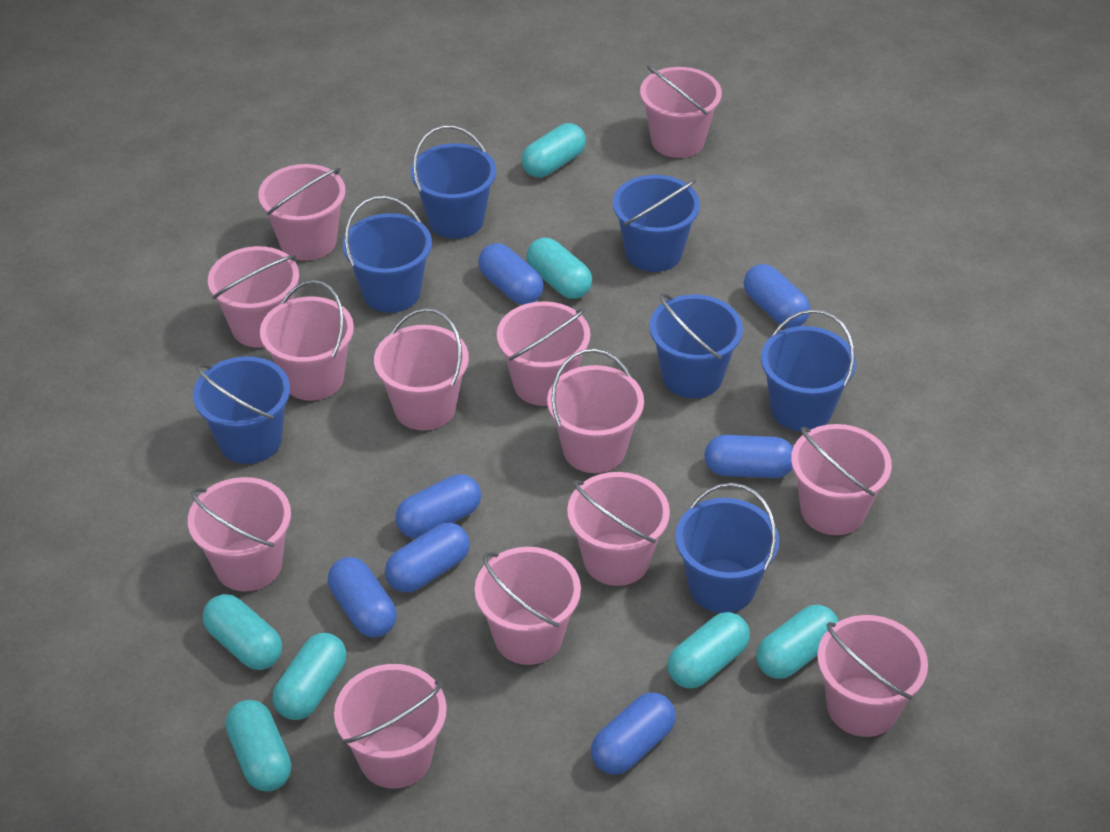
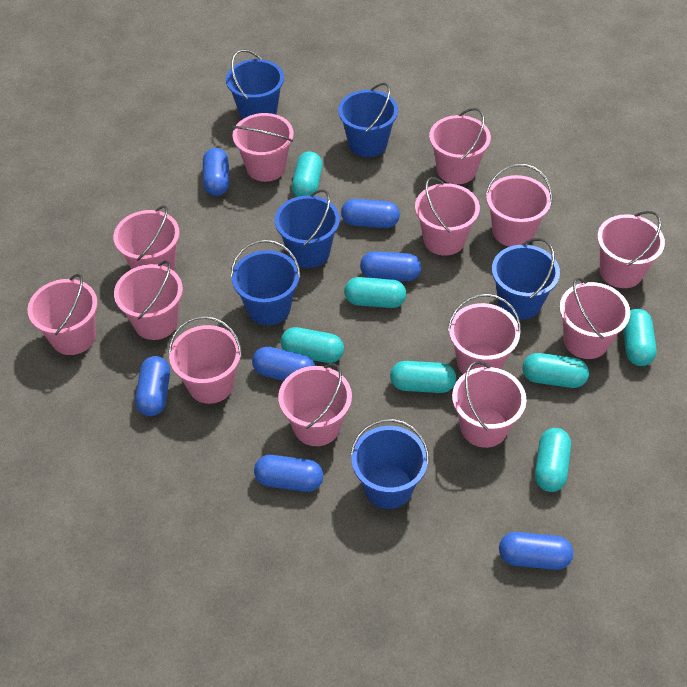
blue bucket: 7 -> 6

